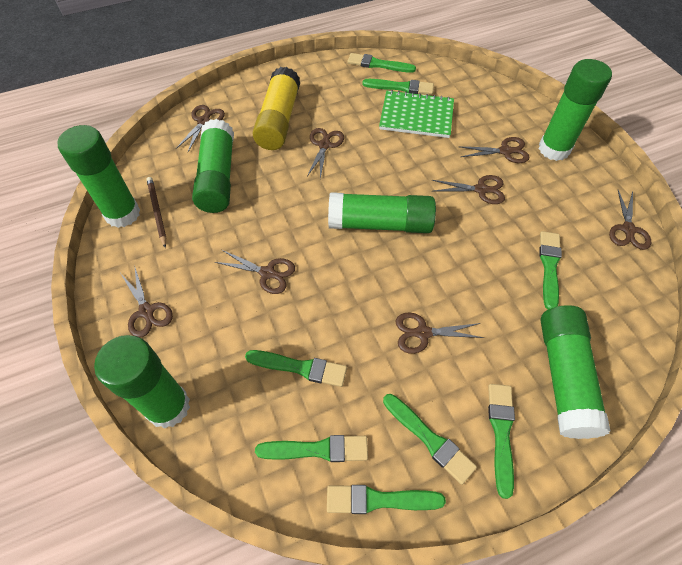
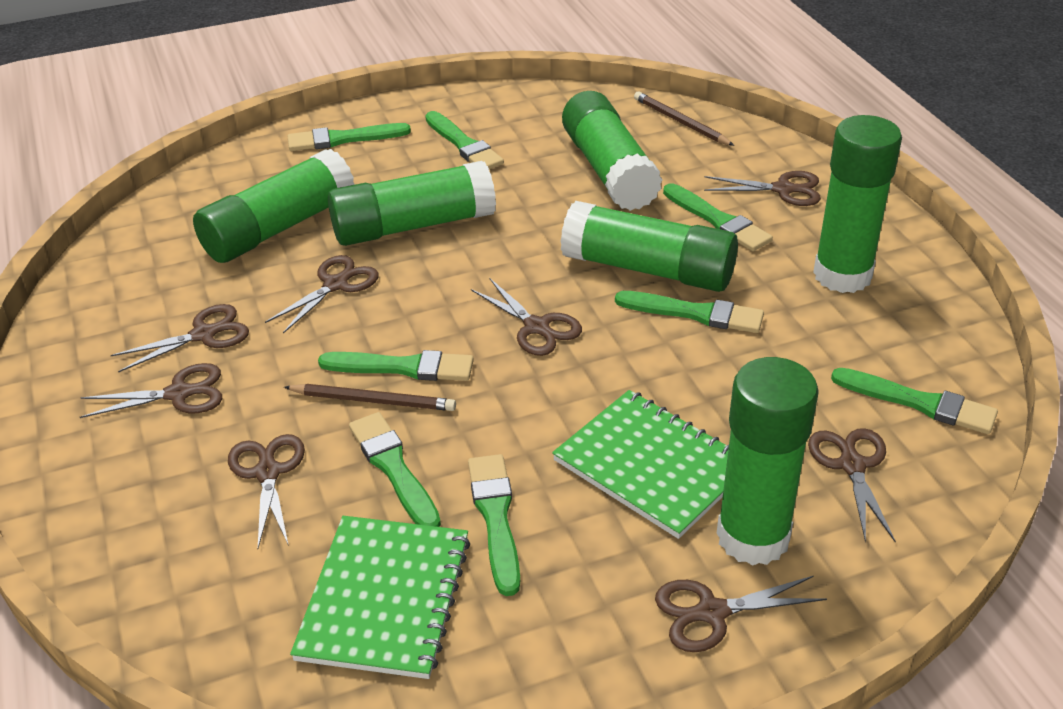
brown pencil: 1 -> 2
green notebook: 1 -> 2
yellow glue stick: 1 -> 0

